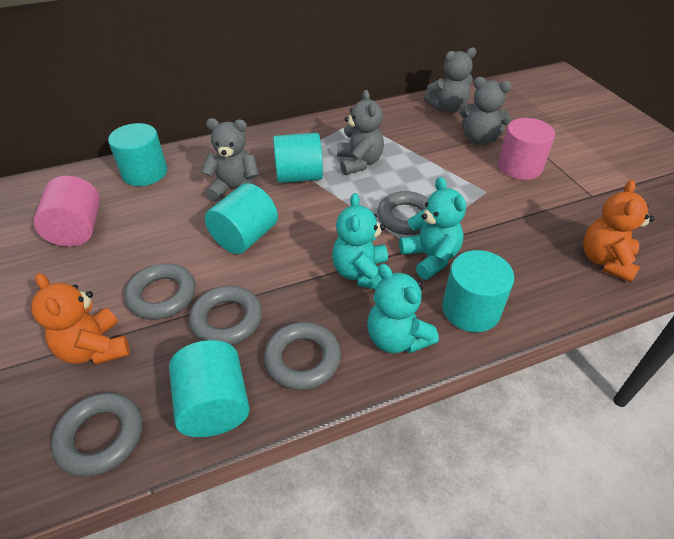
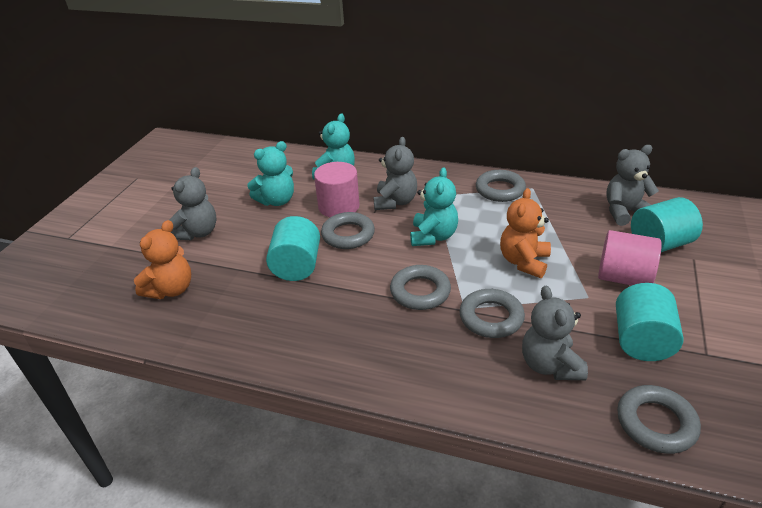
turquoise cylinder: 5 -> 3

